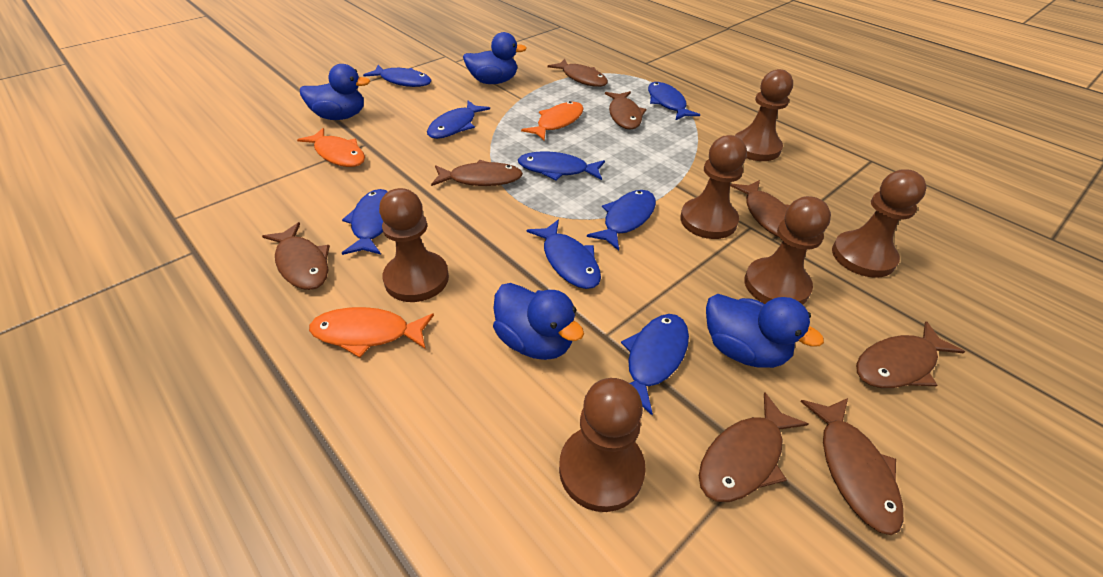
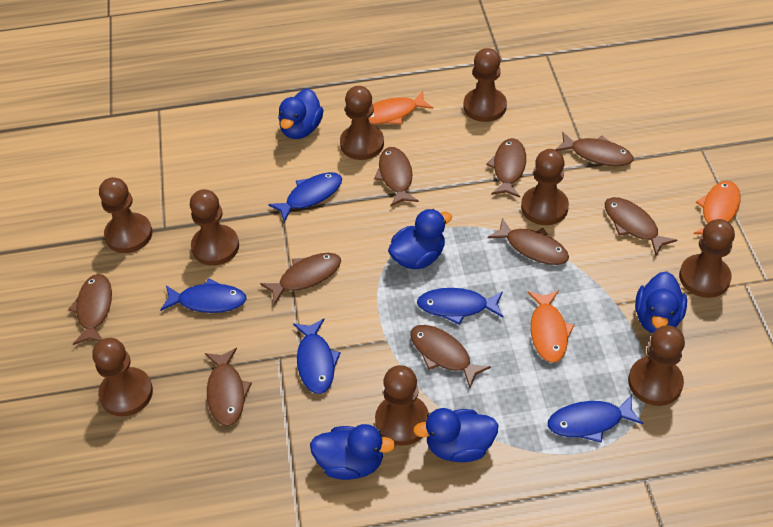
blue duck: 4 -> 5
blue fish: 8 -> 5
brown fish: 8 -> 9
brown pawn: 6 -> 9

